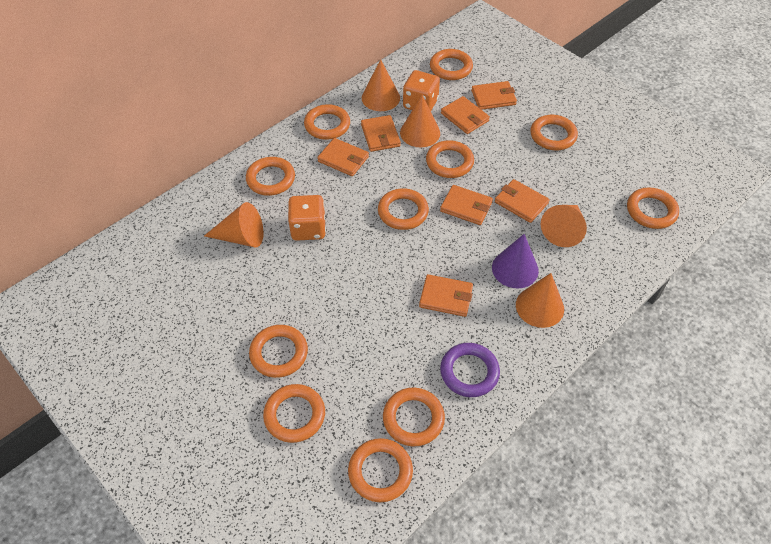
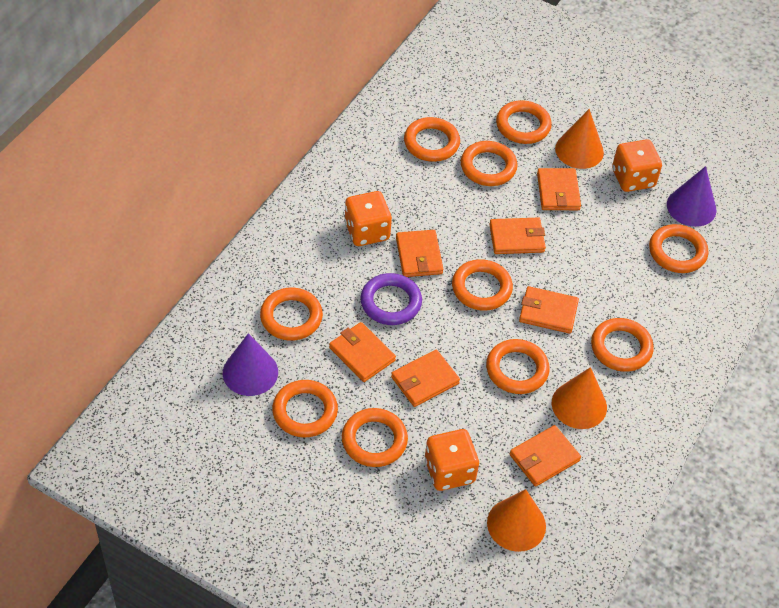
orange cone: 5 -> 3
orange dice: 2 -> 3
orange ring: 11 -> 10
purple cone: 1 -> 2

